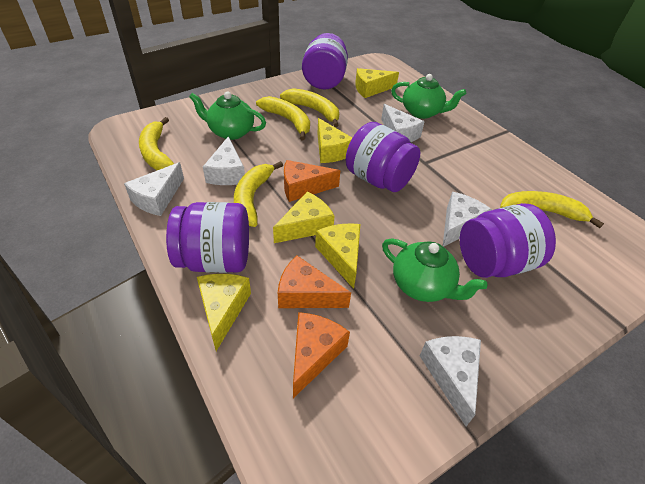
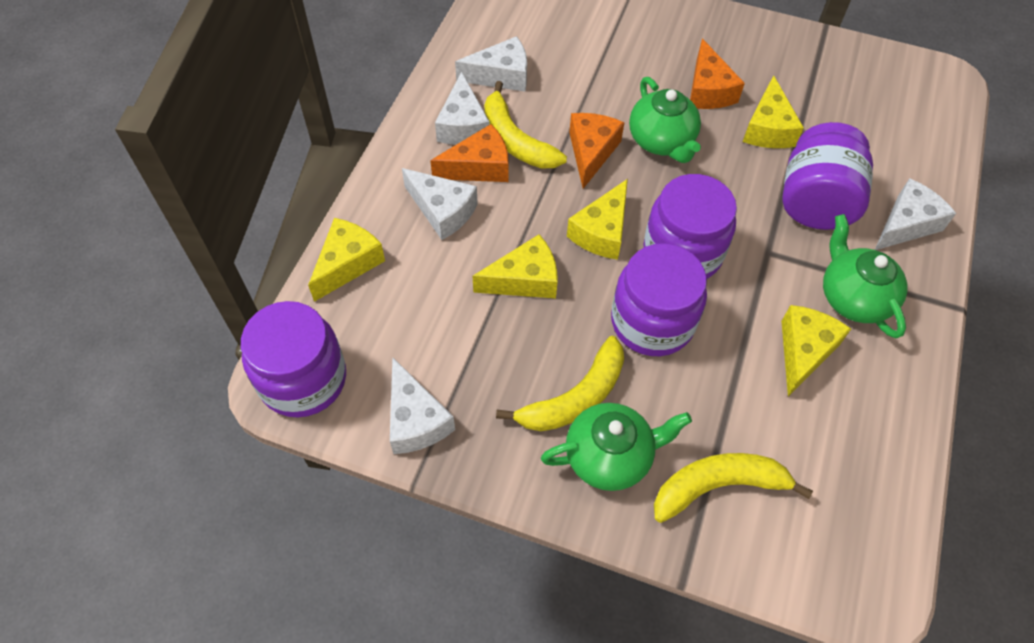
yellow banana: 5 -> 3

